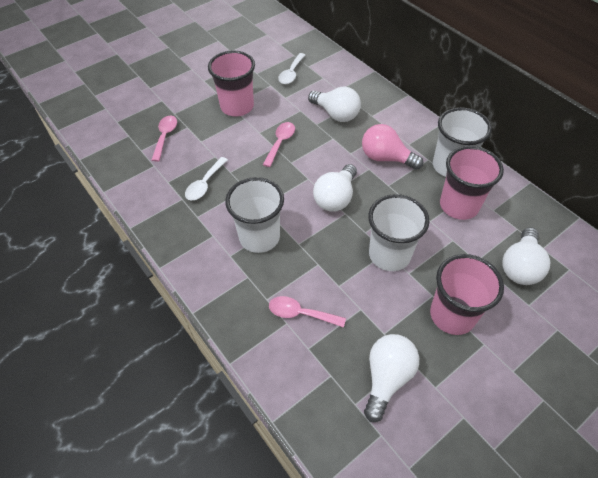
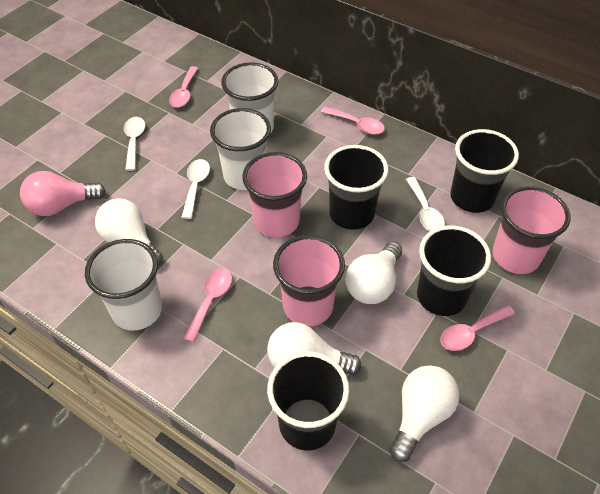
black cup: 0 -> 4
pink spoon: 3 -> 4
white spoon: 2 -> 3

